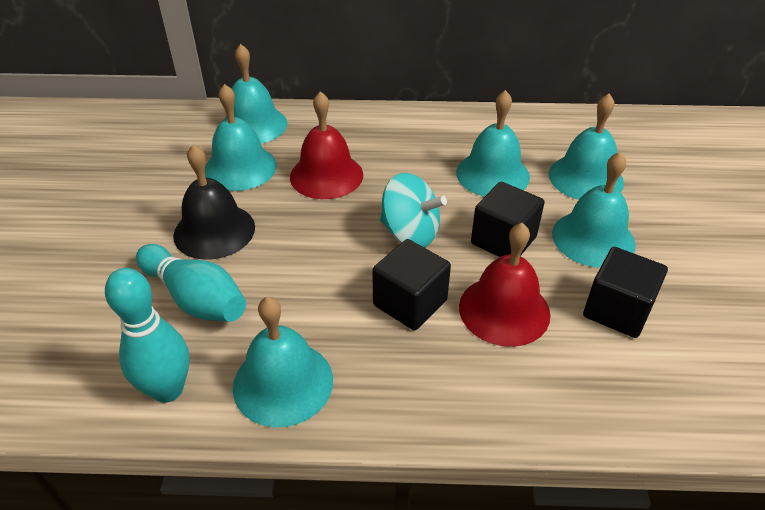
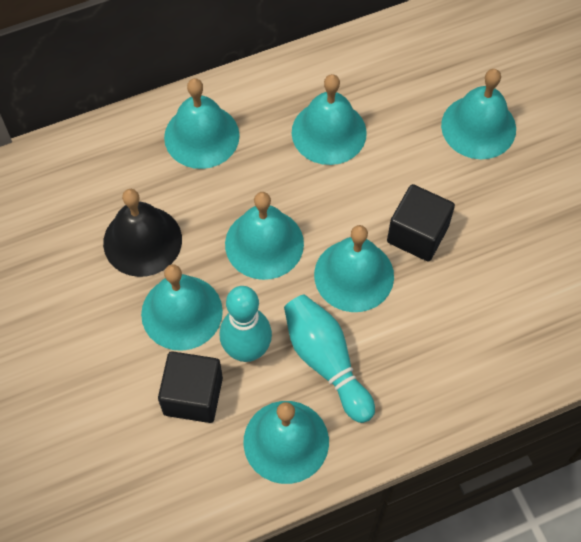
black cube: 3 -> 2
red bell: 2 -> 0
turquoise bell: 6 -> 7
turquoise spinning top: 1 -> 0

